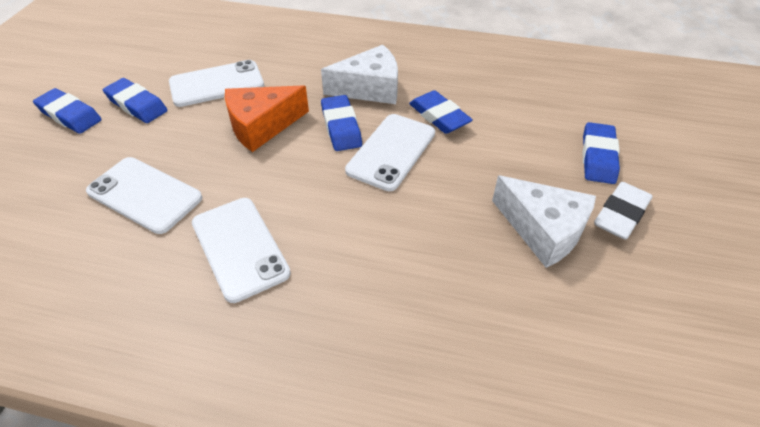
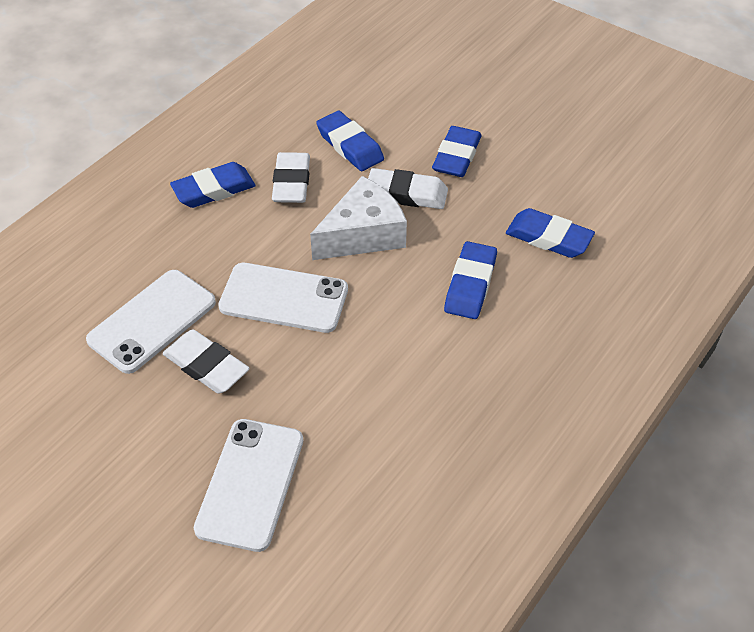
orange cheese: 1 -> 0
white cheese: 2 -> 1
white eraser: 1 -> 3
white phone: 4 -> 3

